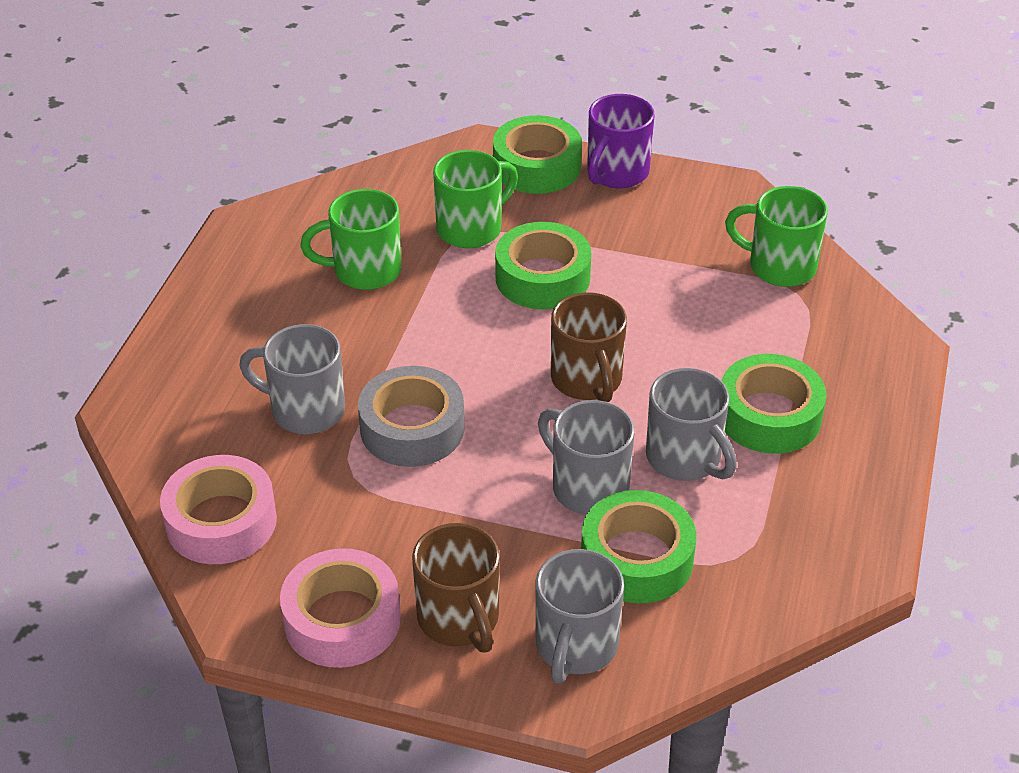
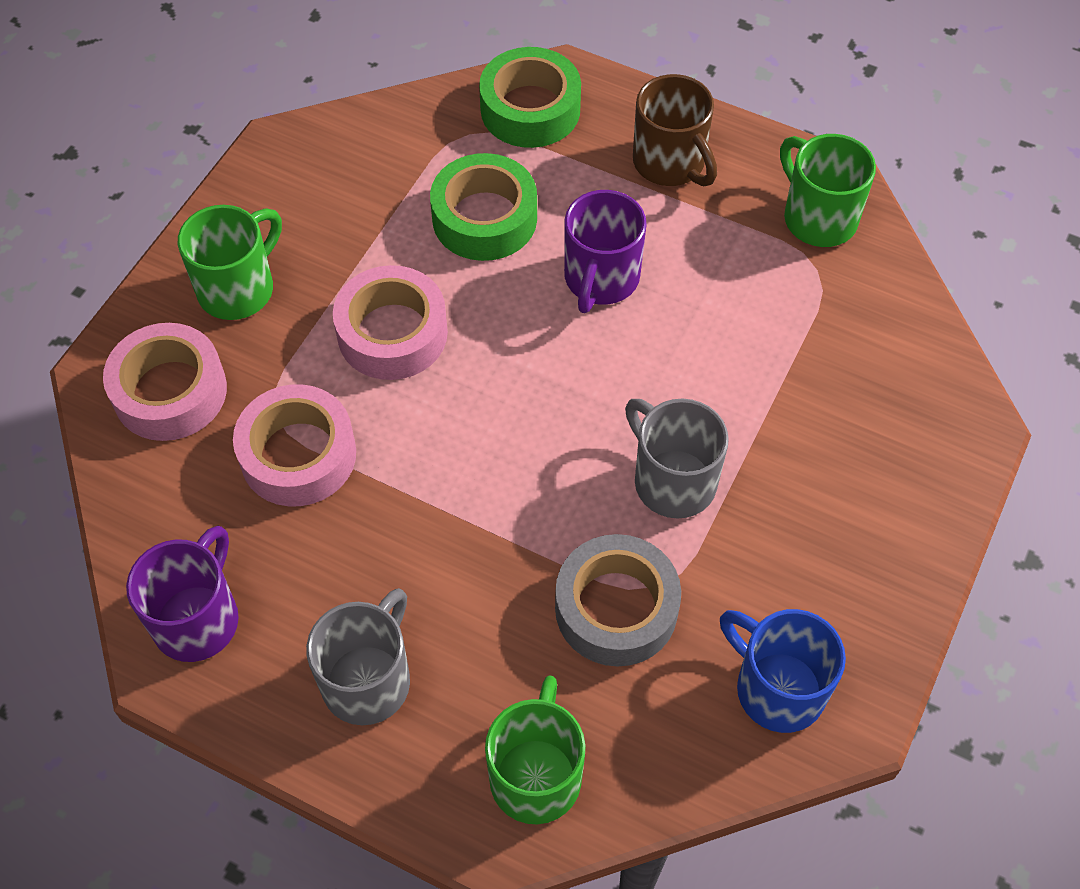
blue mug: 0 -> 1
brown mug: 2 -> 1
green tape: 4 -> 2
grey mug: 4 -> 2
pink tape: 2 -> 3
purple mug: 1 -> 2

